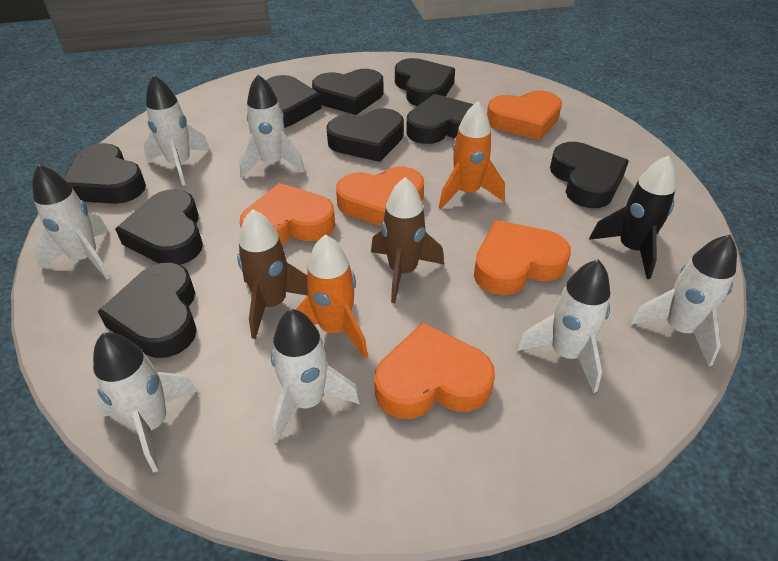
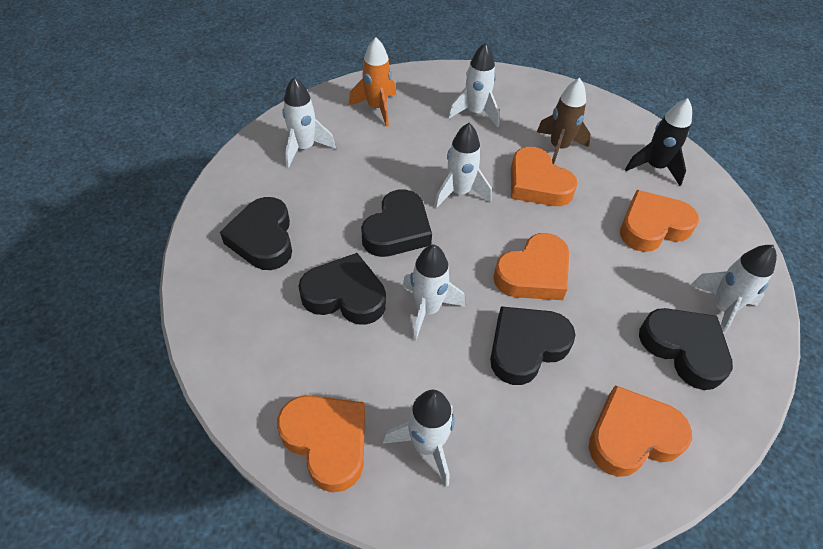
black heart: 9 -> 5
brown rocket: 2 -> 1
orange rocket: 2 -> 1
white rocket: 7 -> 6

